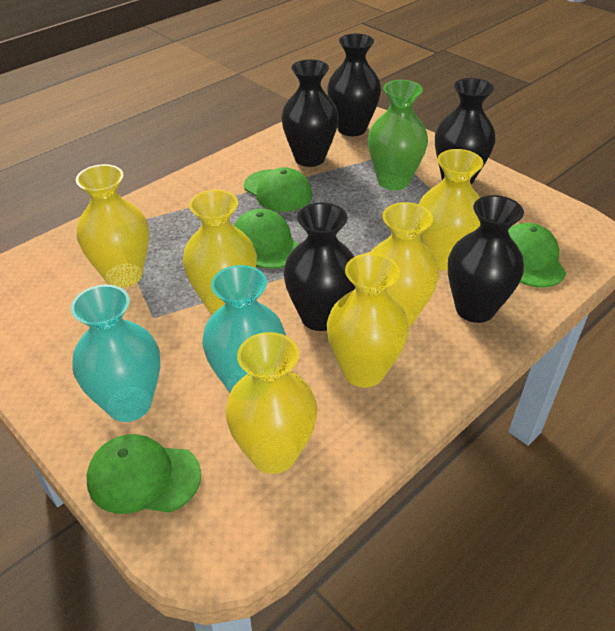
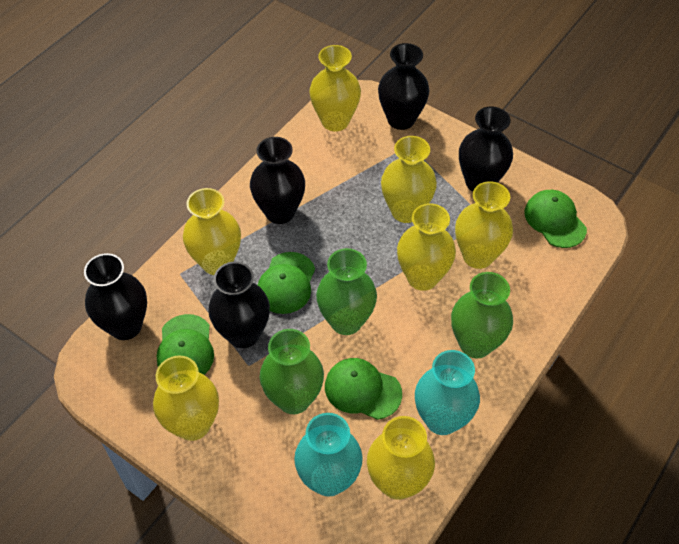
green vase: 1 -> 3
yellow vase: 6 -> 7

